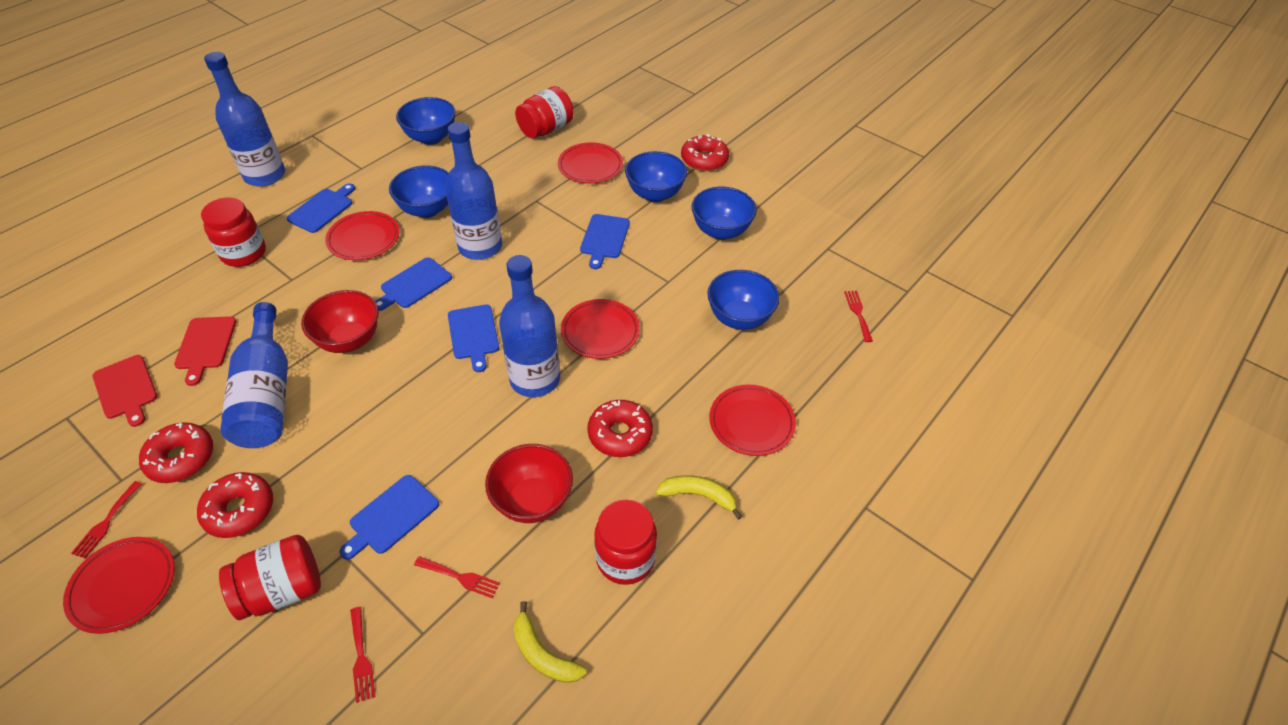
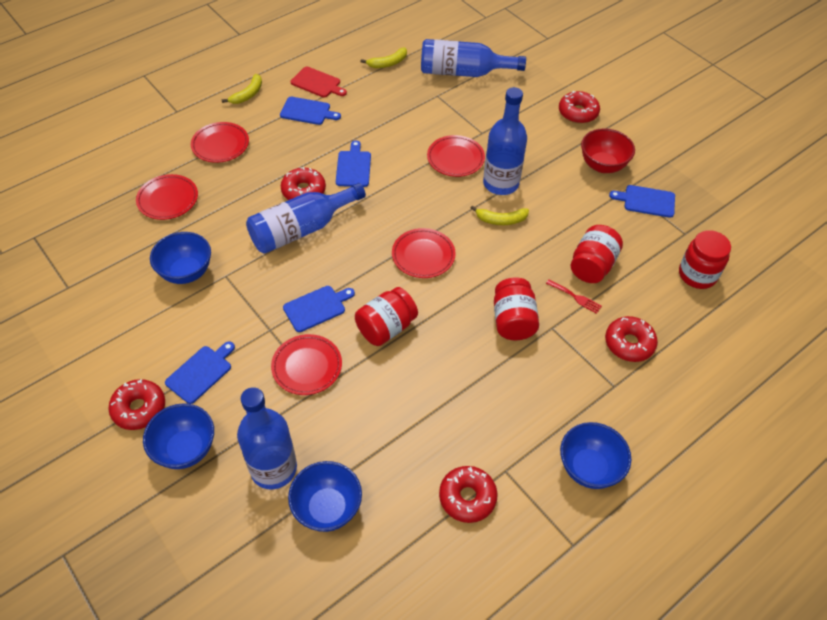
blue bowl: 5 -> 4
red bowl: 2 -> 1
red cutting board: 2 -> 1
red donut: 4 -> 5
red fork: 4 -> 1
yellow banana: 2 -> 3

